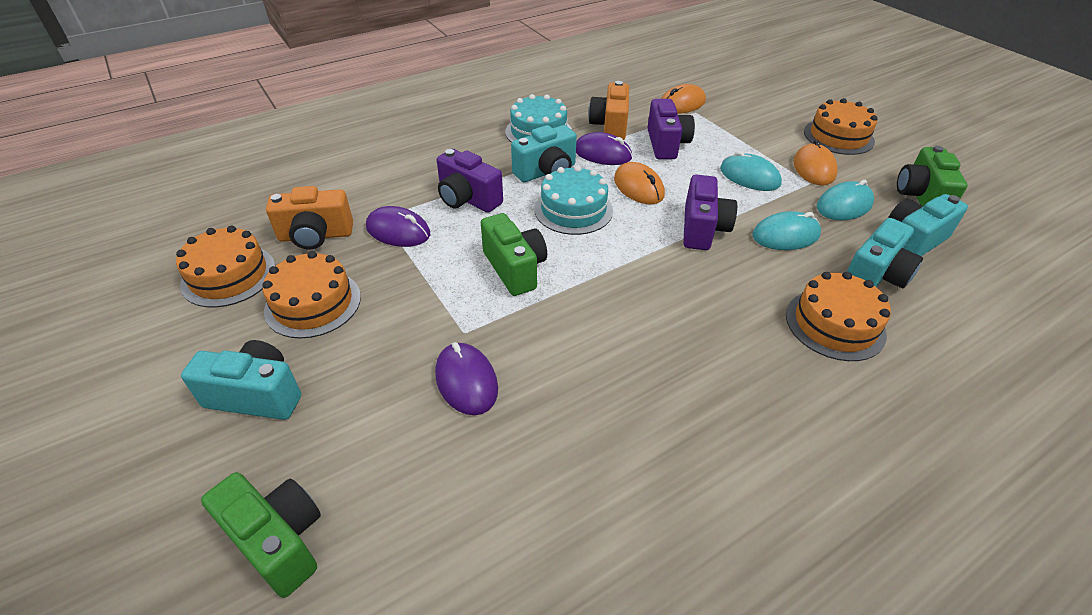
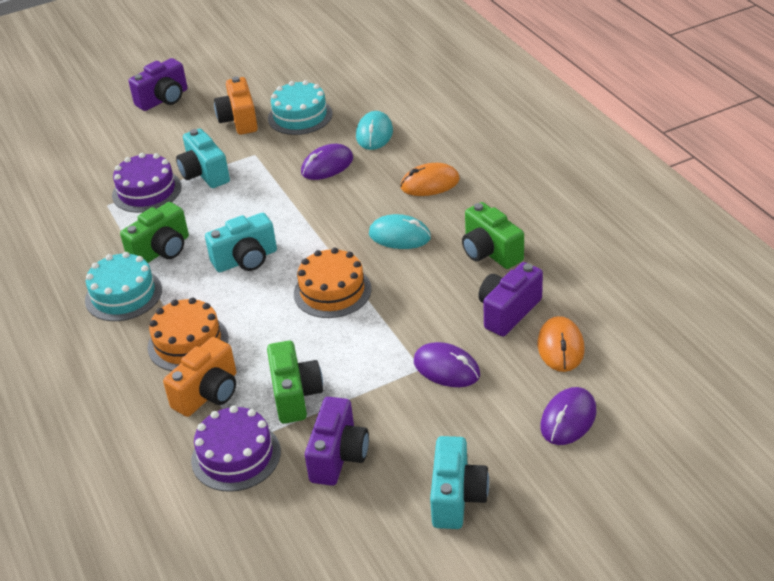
orange cake: 4 -> 2
orange mouse: 3 -> 2
purple cake: 0 -> 2
turquoise camera: 4 -> 3
turquoise mouse: 3 -> 2

